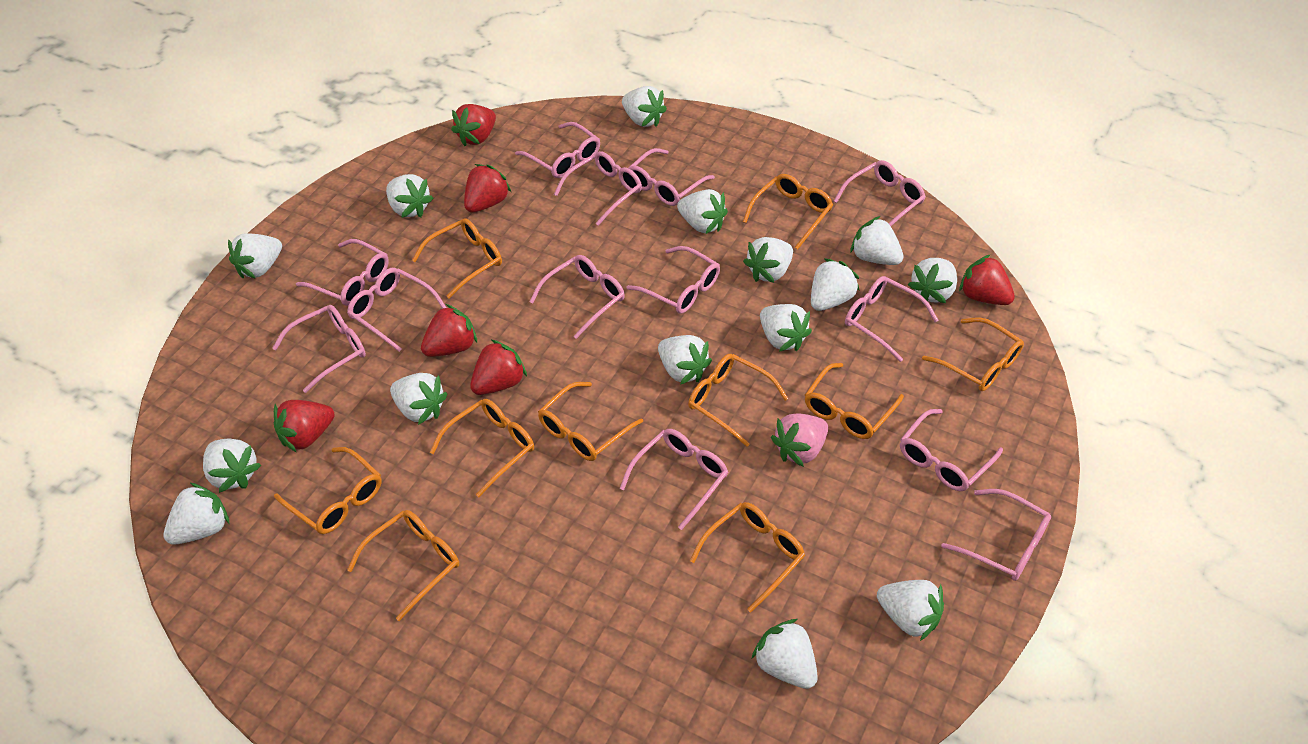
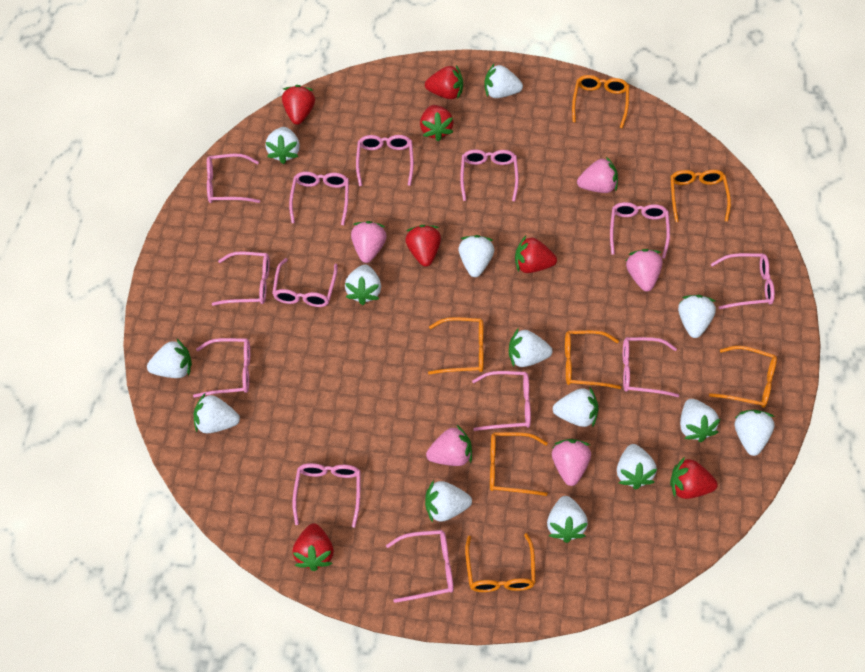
orange glasses: 10 -> 7
pink strawberry: 1 -> 5
red strawberry: 6 -> 7
white strawberry: 15 -> 14

